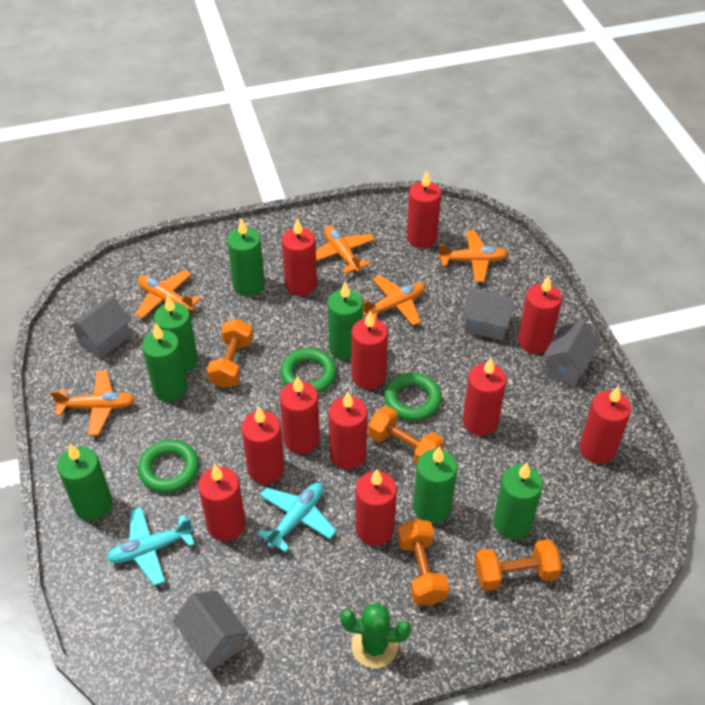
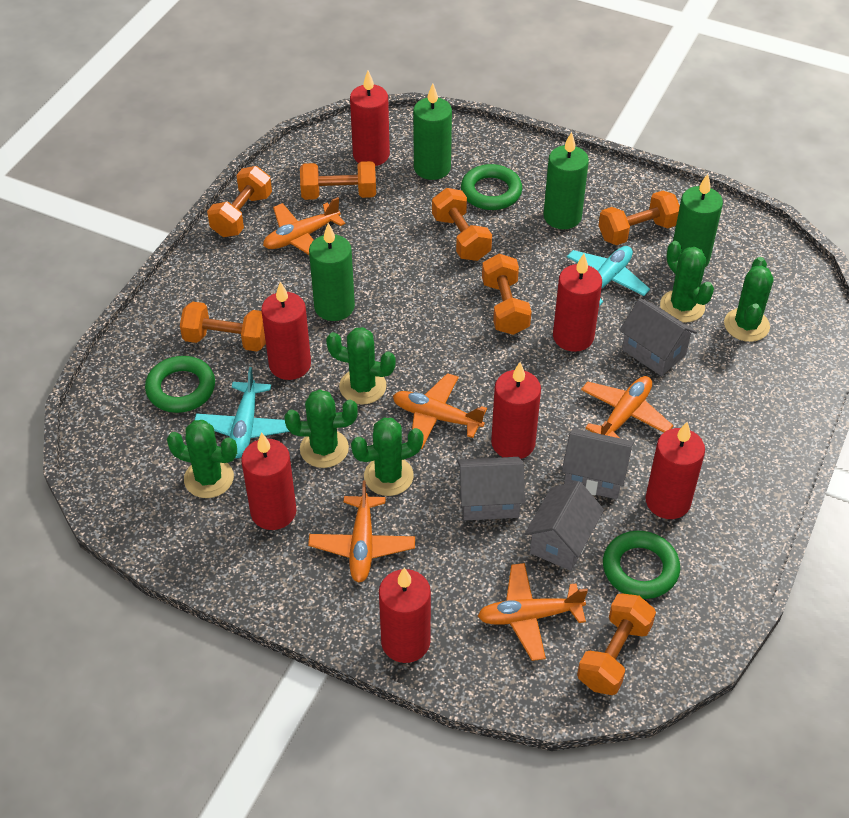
green cactus: 1 -> 6
green candle: 7 -> 4
orange dumbbell: 4 -> 7
red candle: 11 -> 7

